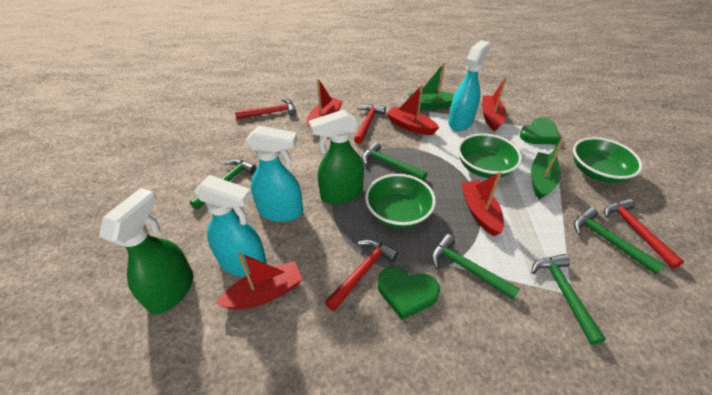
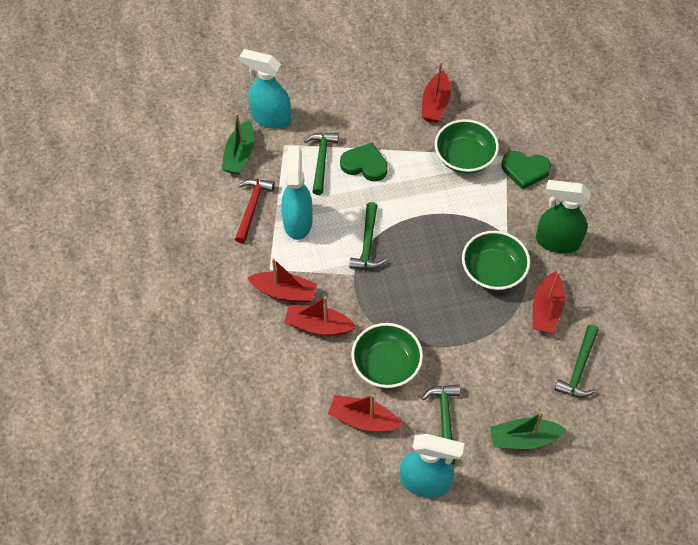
green hammer: 5 -> 4
green spray bottle: 2 -> 1
red hammer: 4 -> 1

